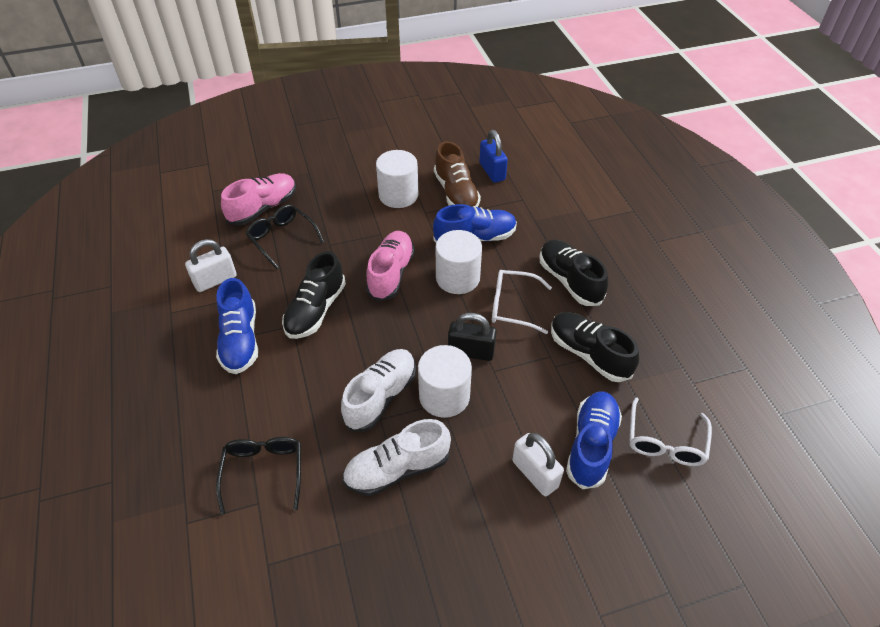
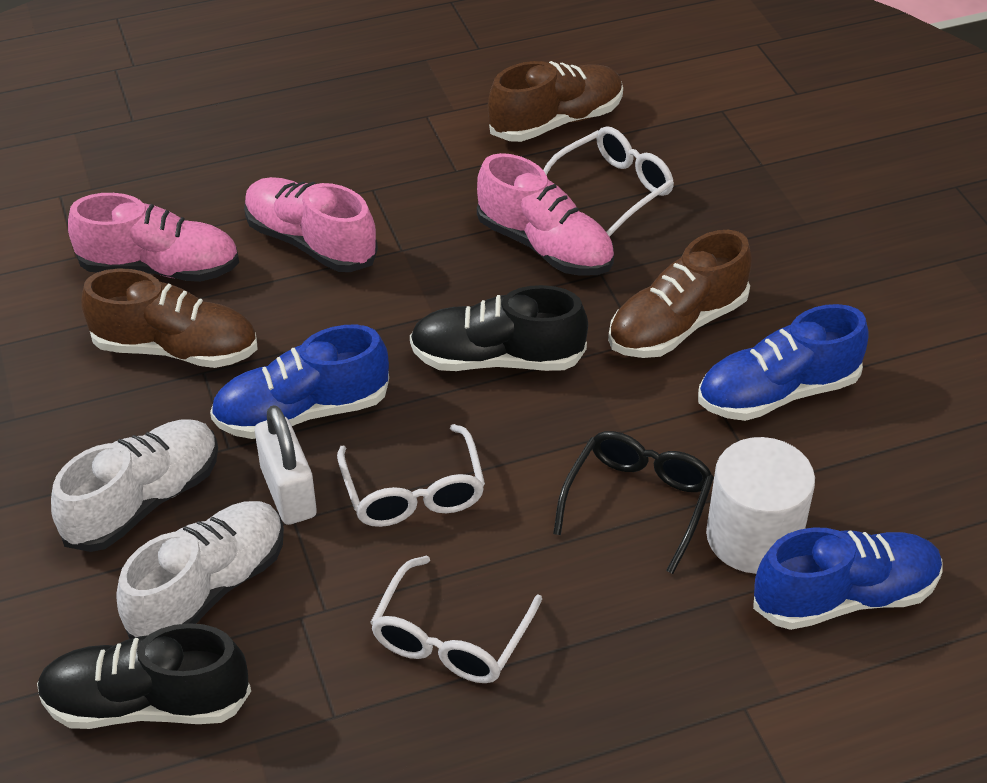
black glasses: 2 -> 1
black padlock: 1 -> 0
black shoe: 3 -> 2
blue padlock: 1 -> 0
brown shoe: 1 -> 3
pink shoe: 2 -> 3
white cylinder: 3 -> 1
white glasses: 2 -> 3
white padlock: 2 -> 1

